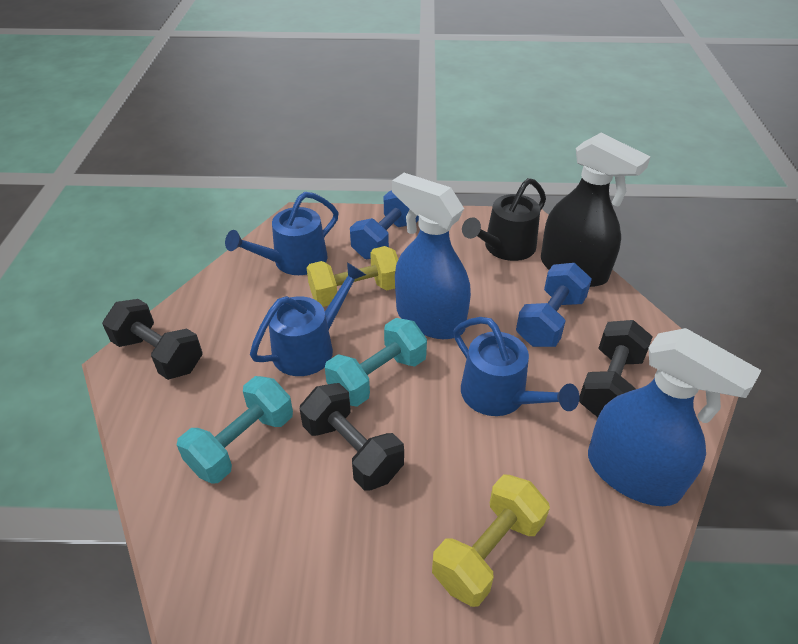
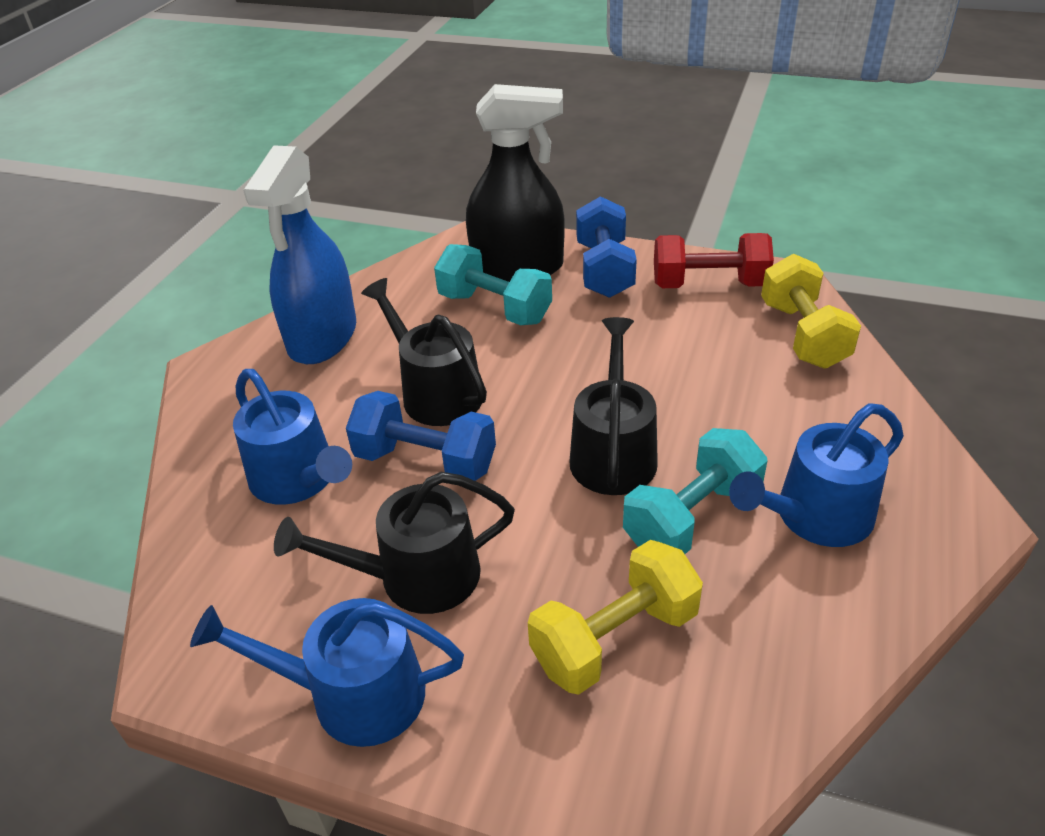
black dumbbell: 3 -> 0
black watering can: 1 -> 3
blue spray bottle: 2 -> 1
red dumbbell: 0 -> 1

